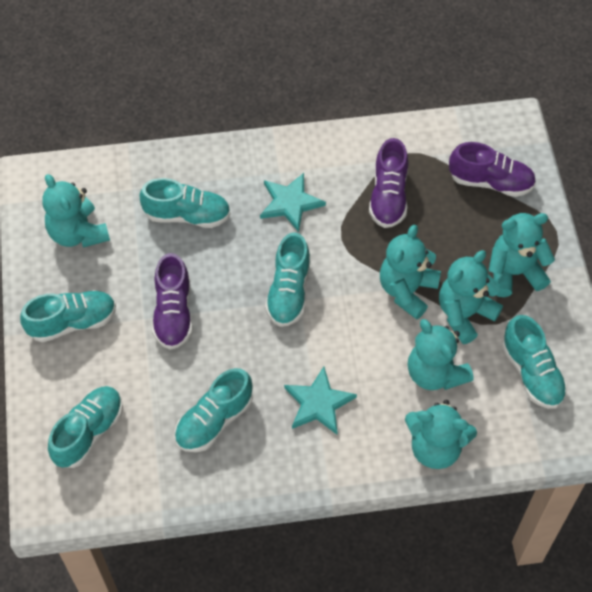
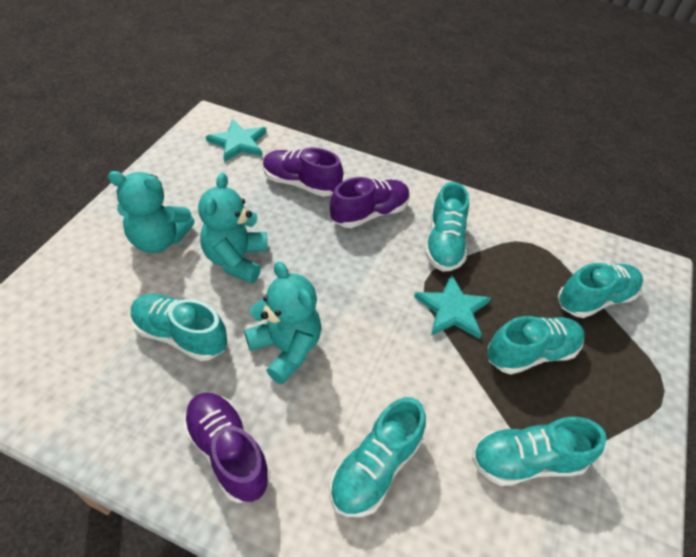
turquoise teddy bear: 6 -> 3

